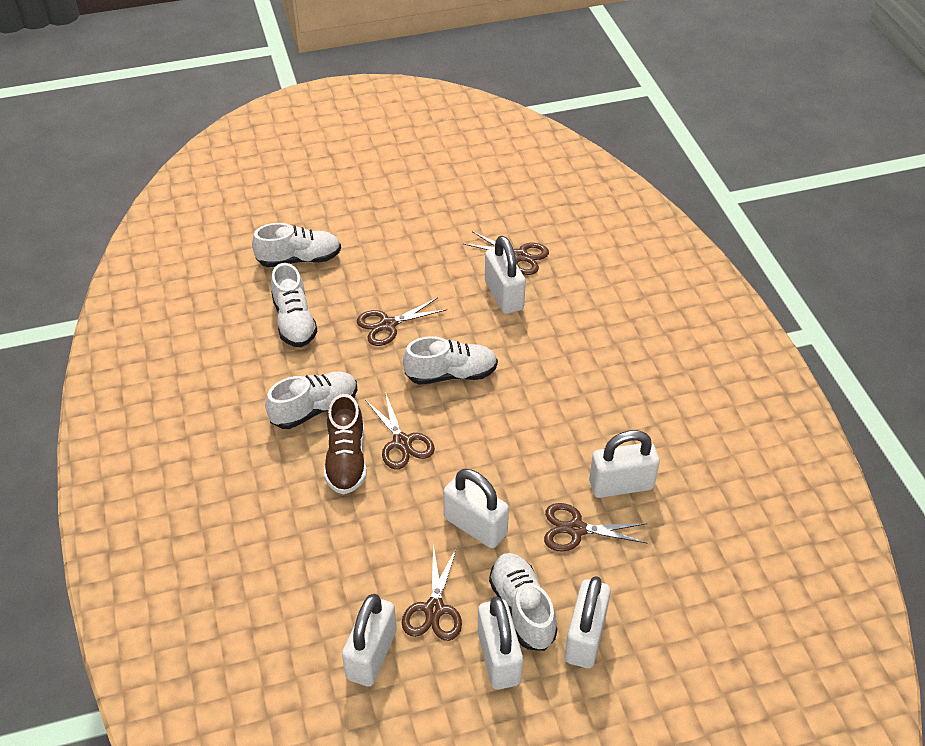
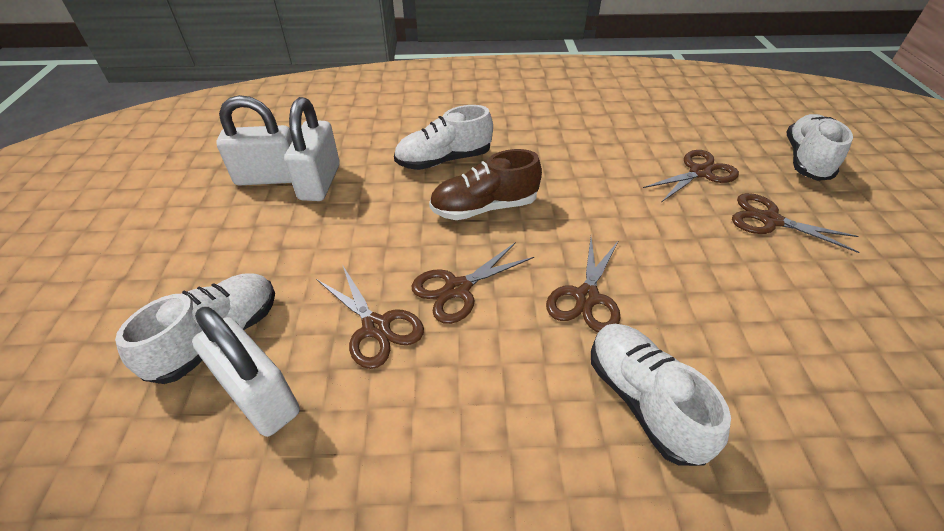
white padlock: 6 -> 3
white shoe: 5 -> 4

